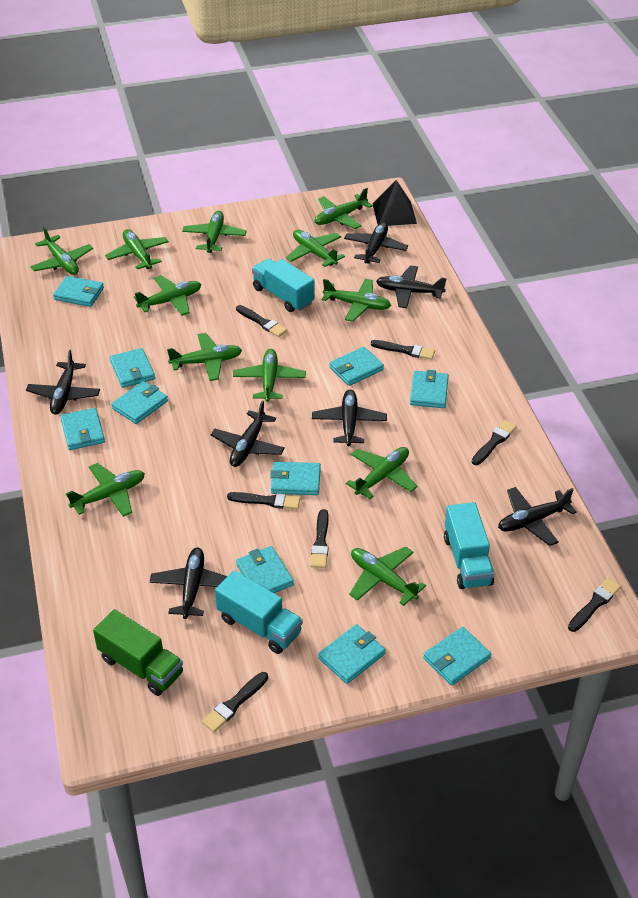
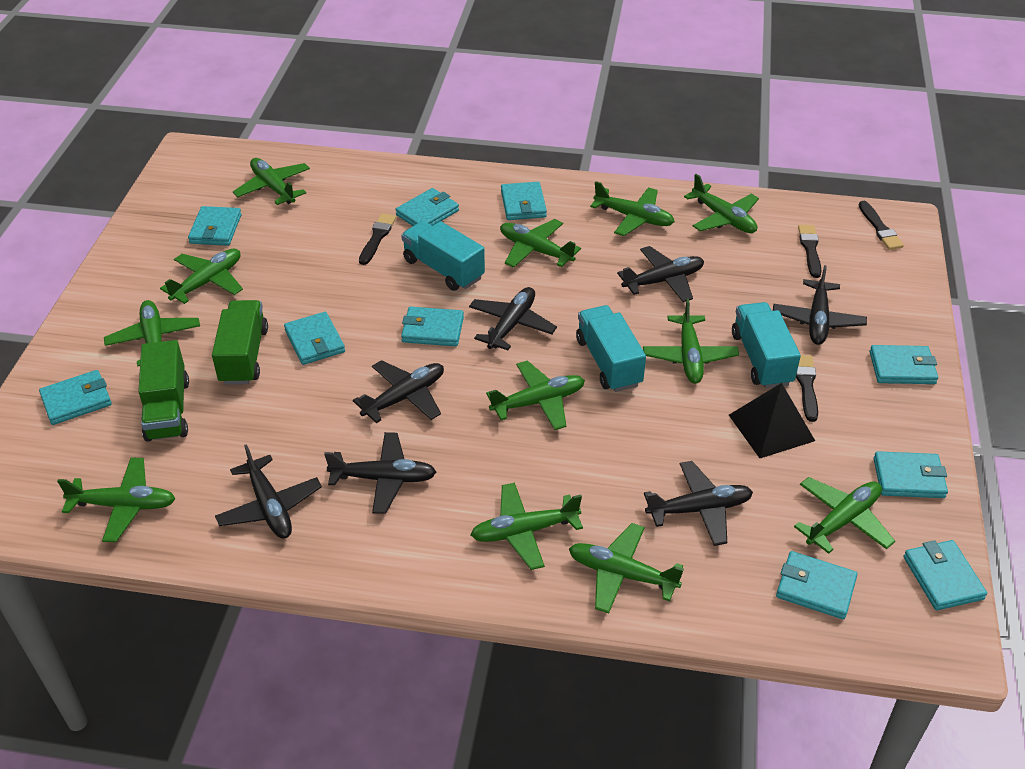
black brush: 7 -> 4
green truck: 1 -> 2

